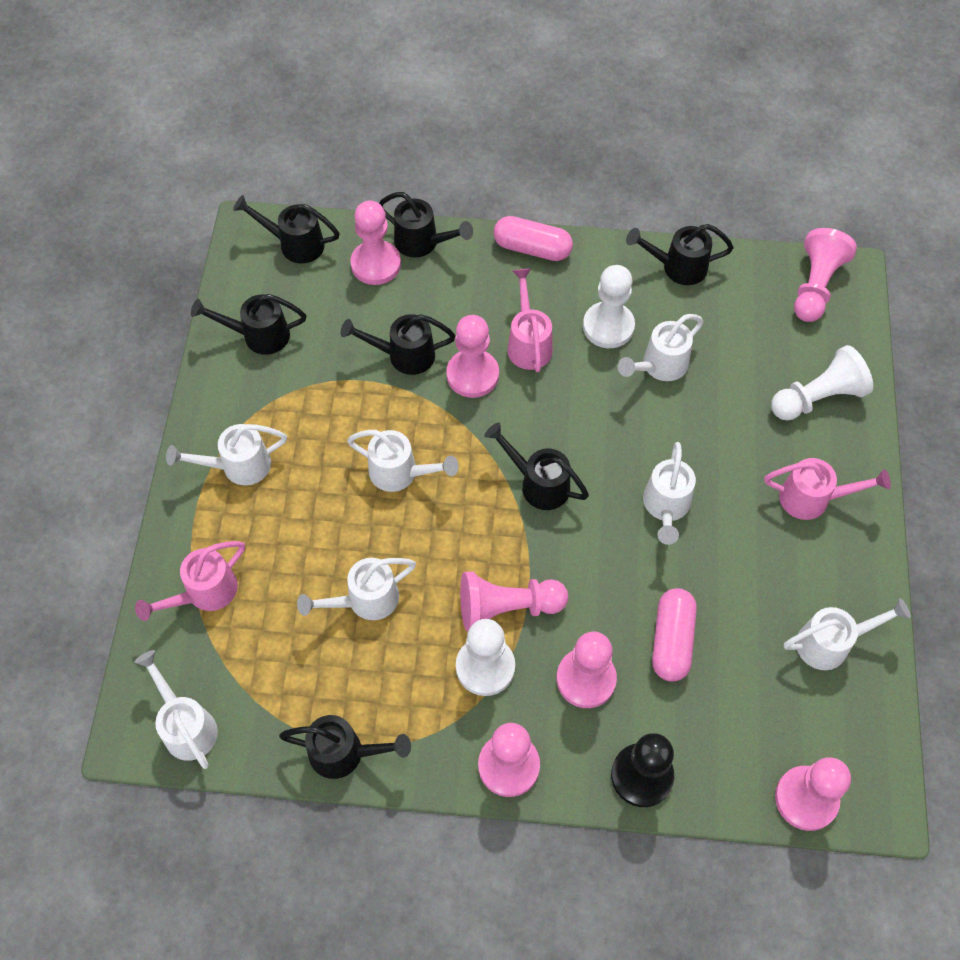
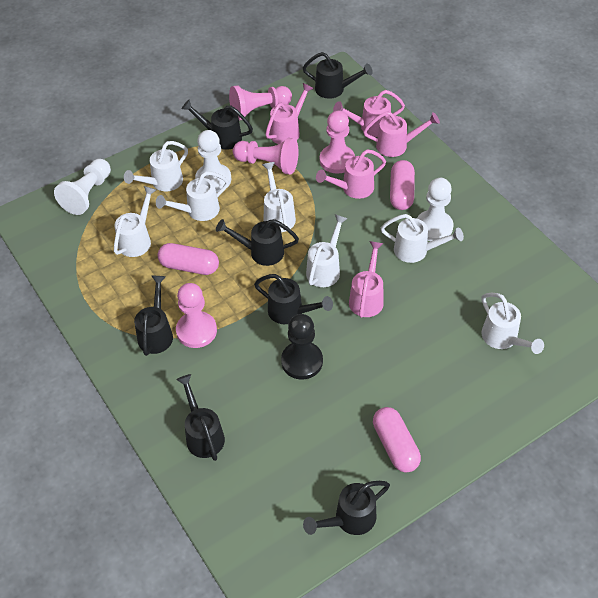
pink capsule: 2 -> 3
pink pawn: 7 -> 4
pink watering can: 3 -> 5

